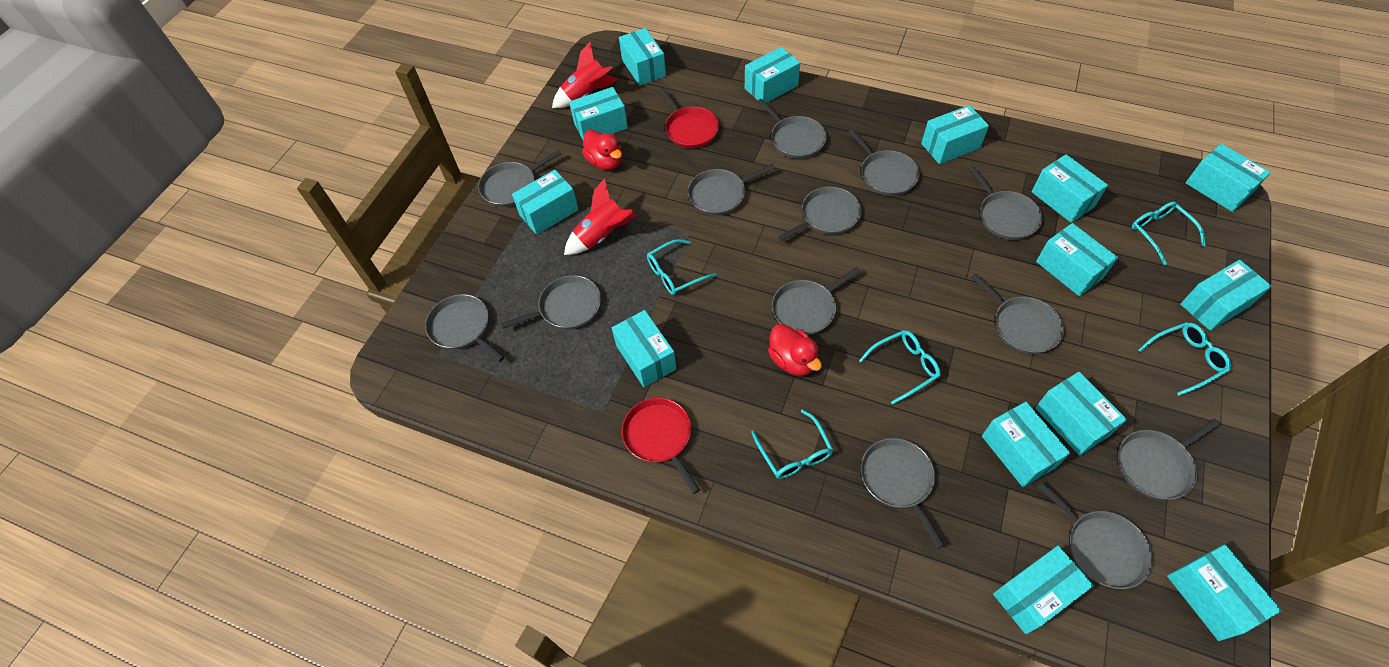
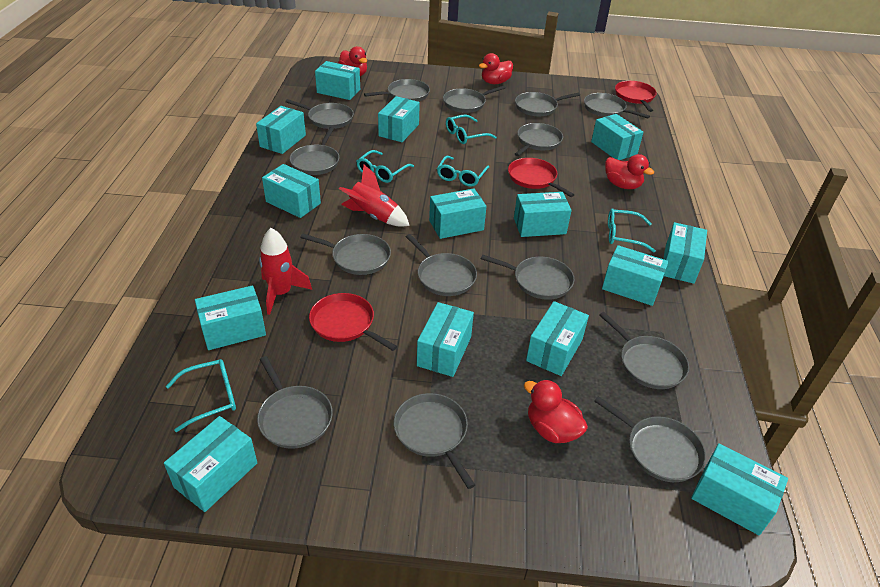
grey pan: 13 -> 14
red duck: 2 -> 4
red pan: 2 -> 3

